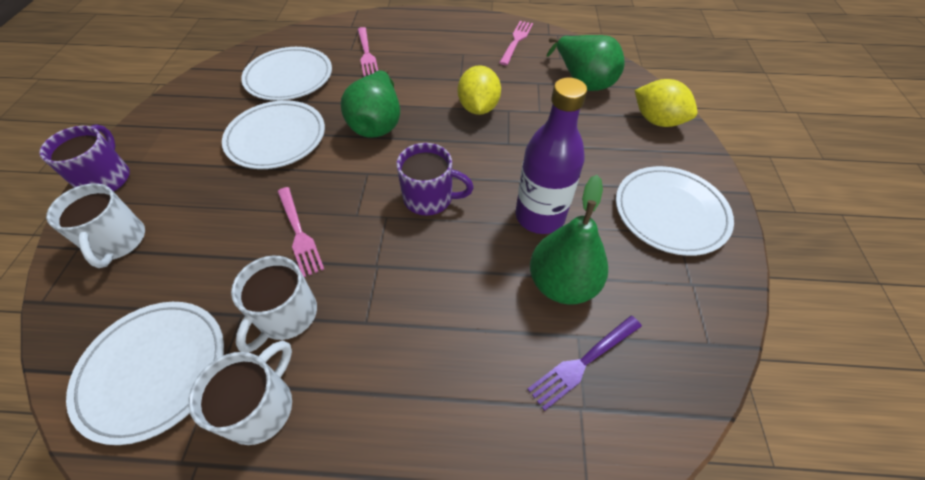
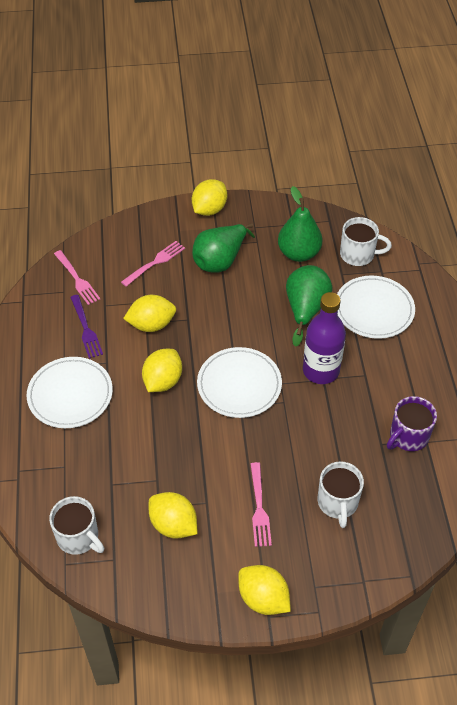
purple mug: 2 -> 1
white plate: 4 -> 3
yellow lemon: 2 -> 5

